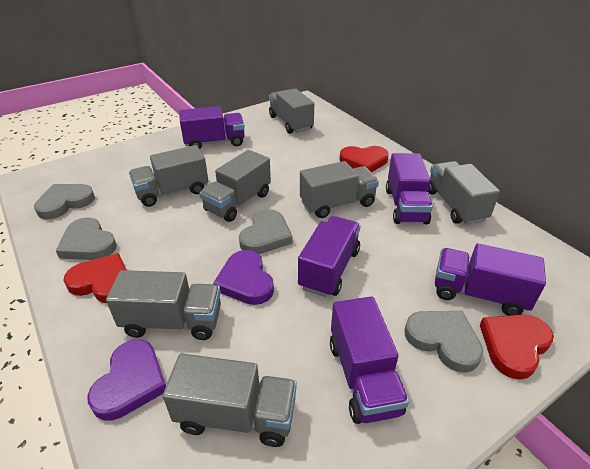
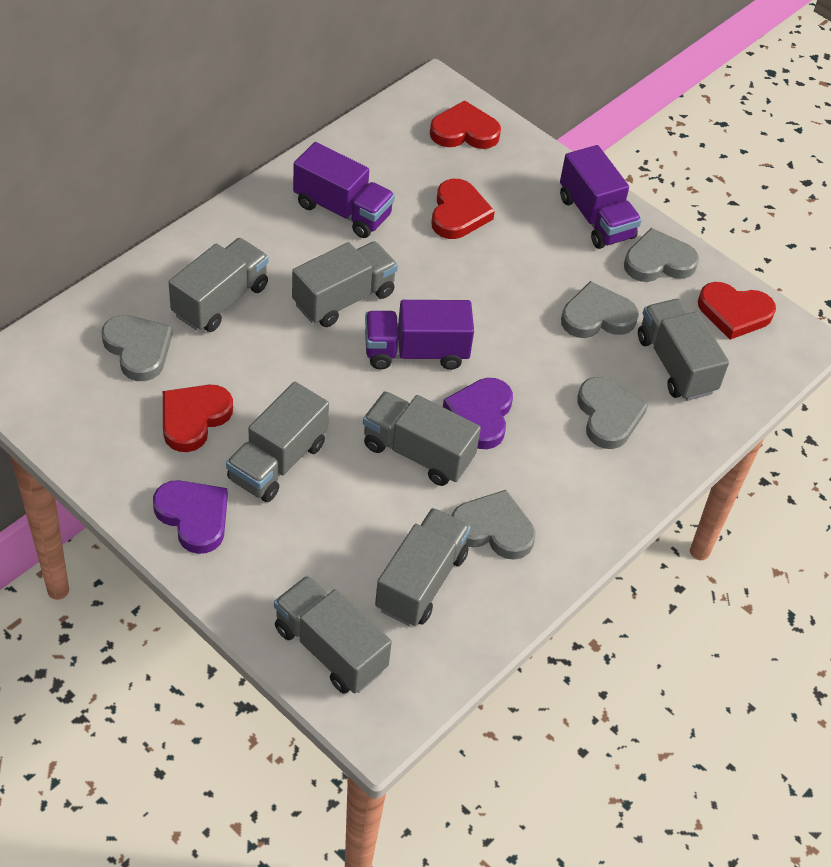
grey heart: 4 -> 5
purple truck: 5 -> 3
red heart: 3 -> 4

